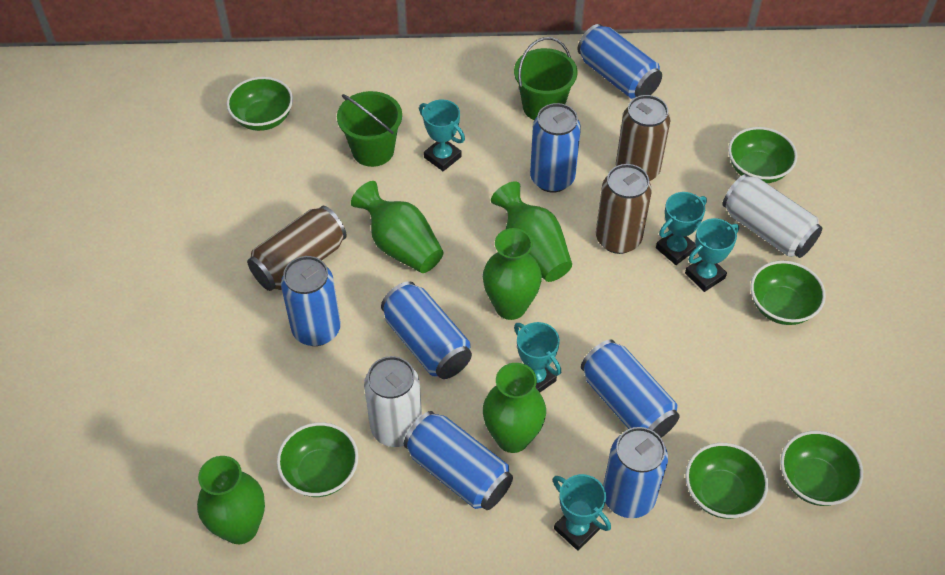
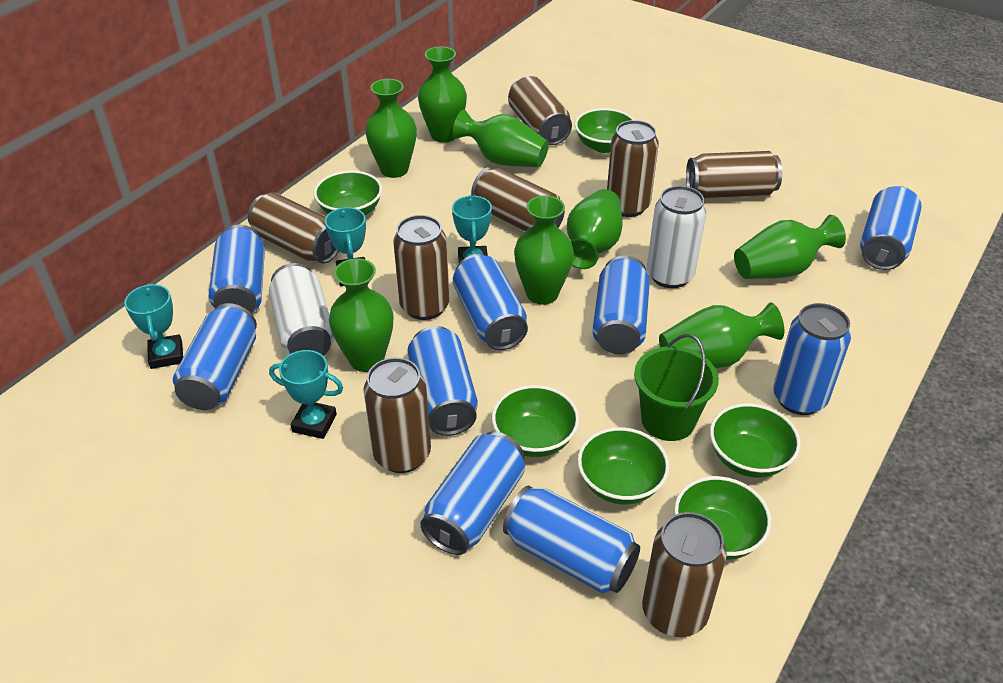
blue can: 7 -> 9
brown can: 3 -> 8
green bucket: 2 -> 1
green vase: 5 -> 8
turquoise trophy: 5 -> 4

